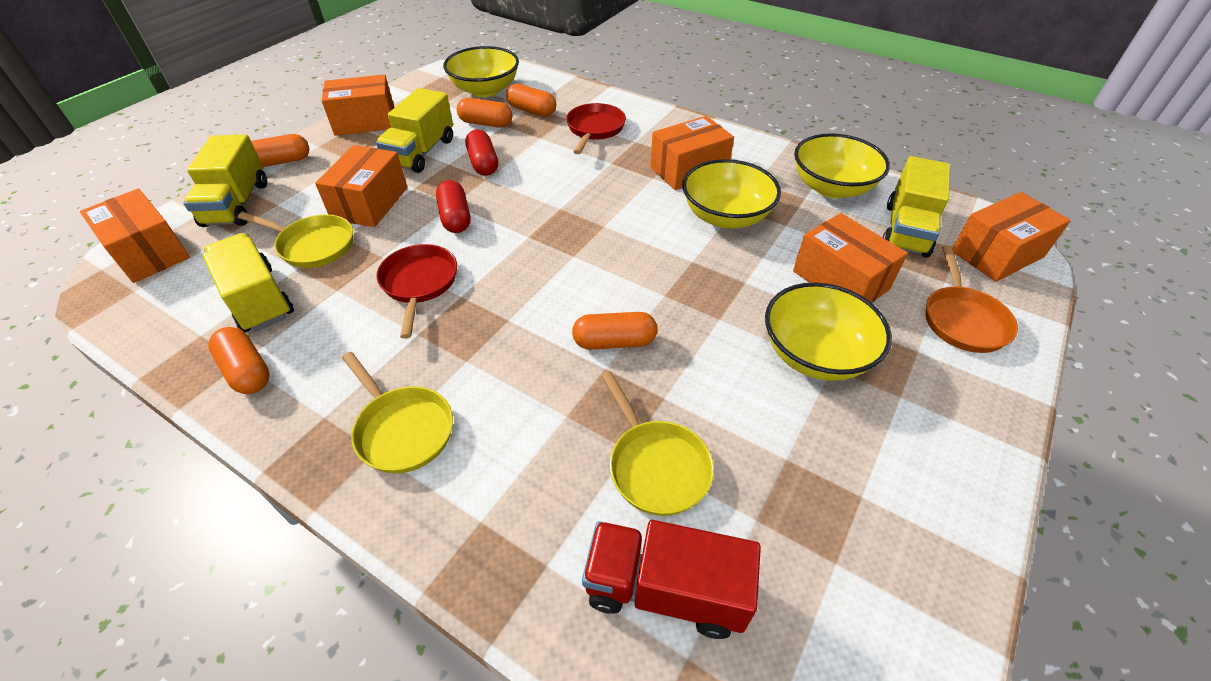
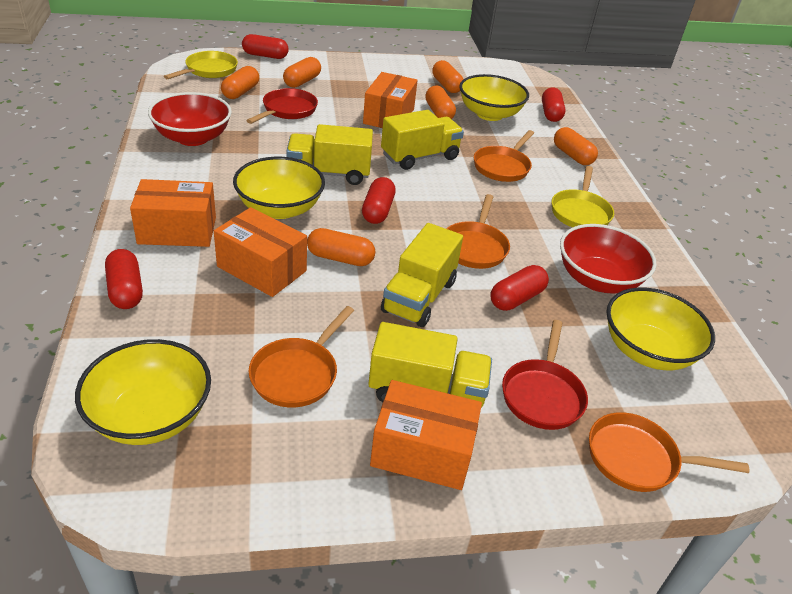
orange box: 6 -> 4
orange capsule: 5 -> 6
orange pan: 1 -> 4
red bowl: 0 -> 2
red capsule: 2 -> 5
red truck: 1 -> 0
yellow pan: 3 -> 2

